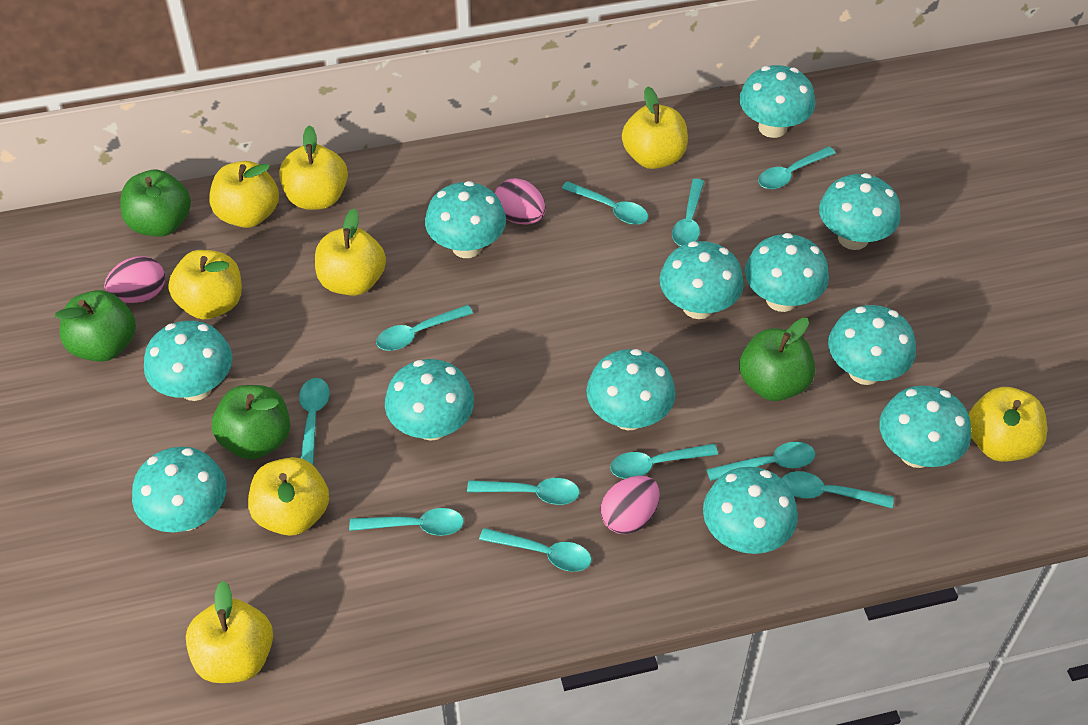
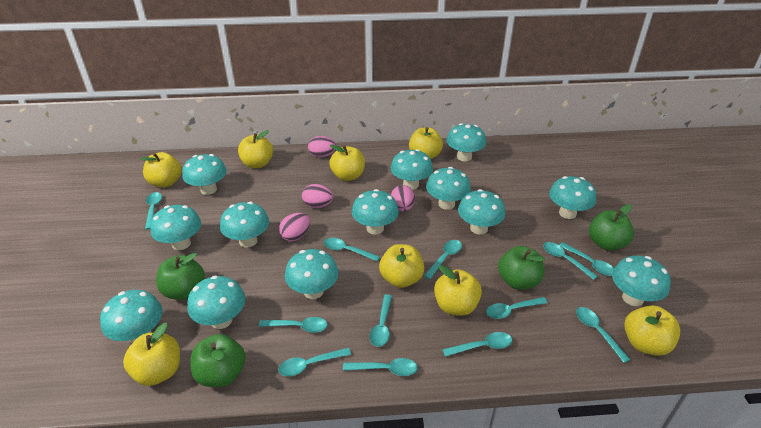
pink egg: 3 -> 4
turquoise mushroom: 12 -> 13
turquoise spoon: 11 -> 12

